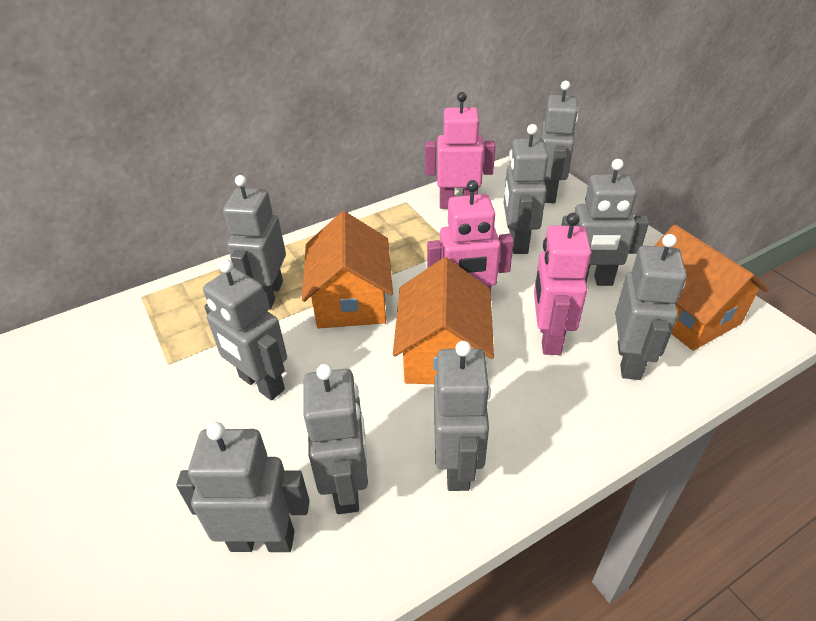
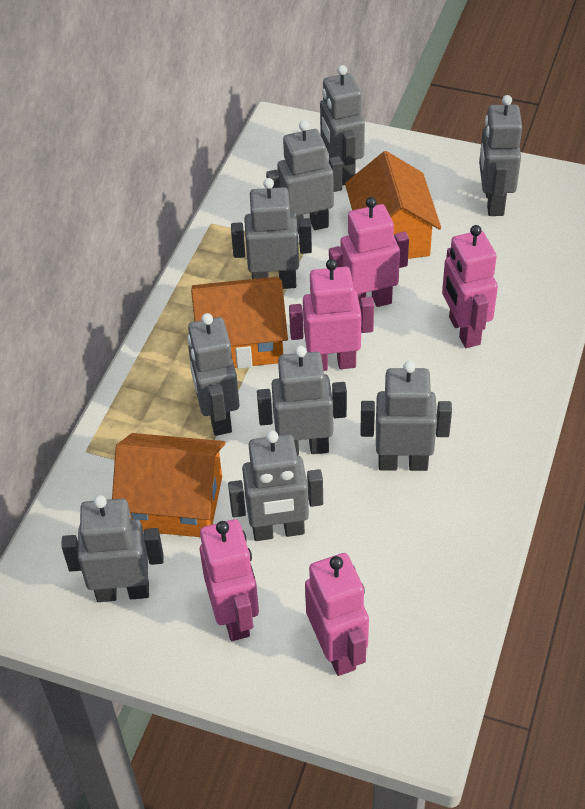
pink robot: 3 -> 5

